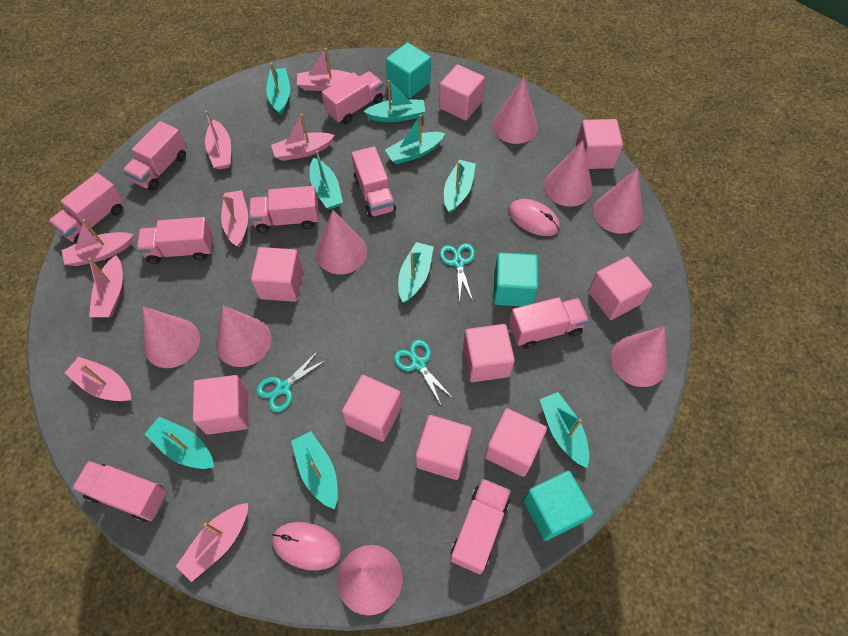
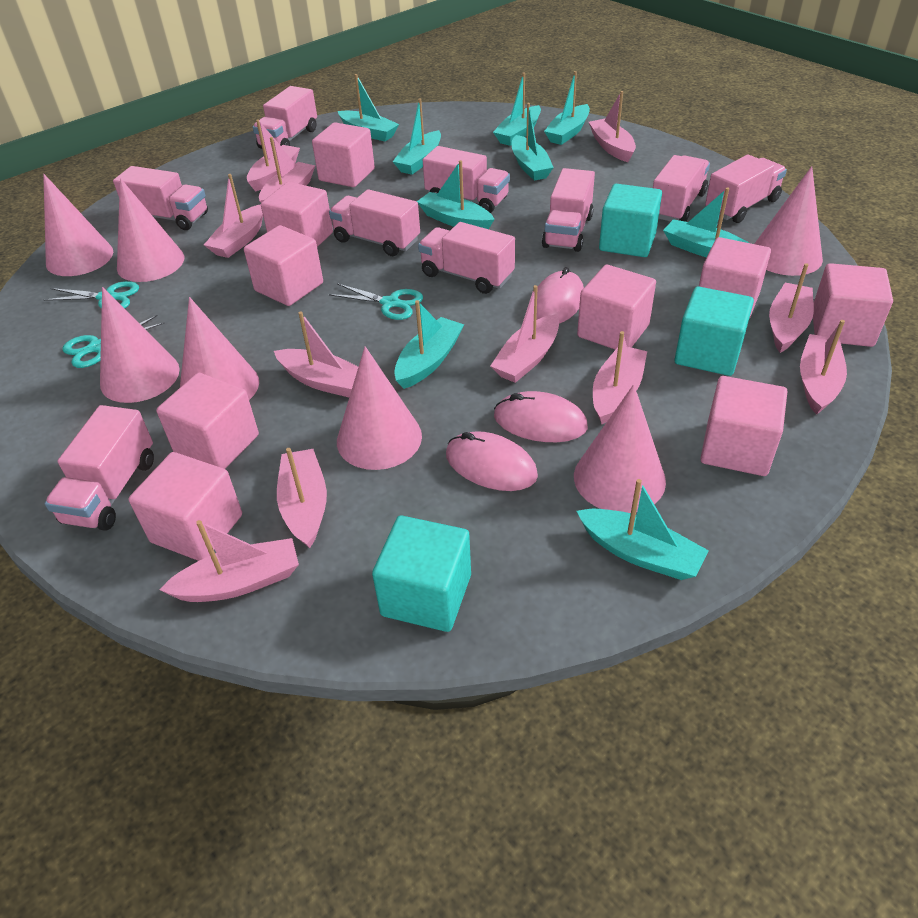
pink boat: 8 -> 11
pink cone: 8 -> 7
pink mouse: 2 -> 3

